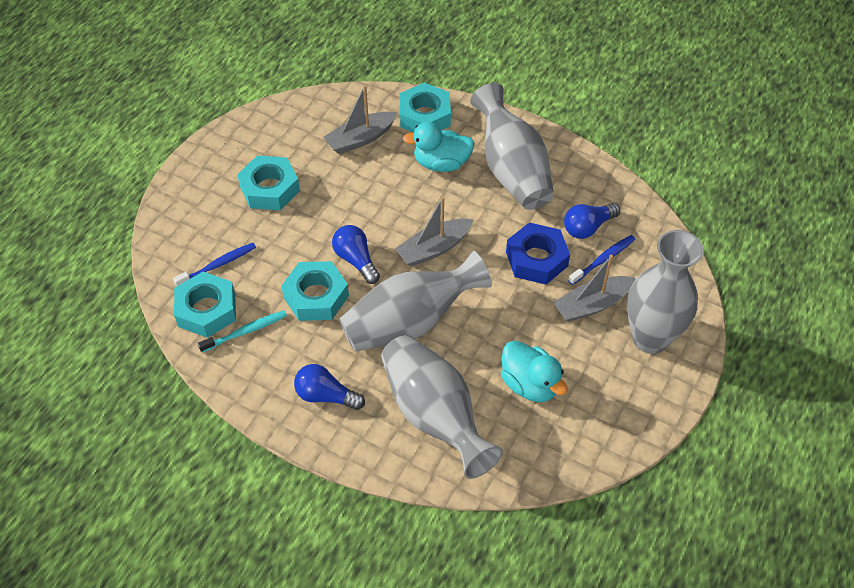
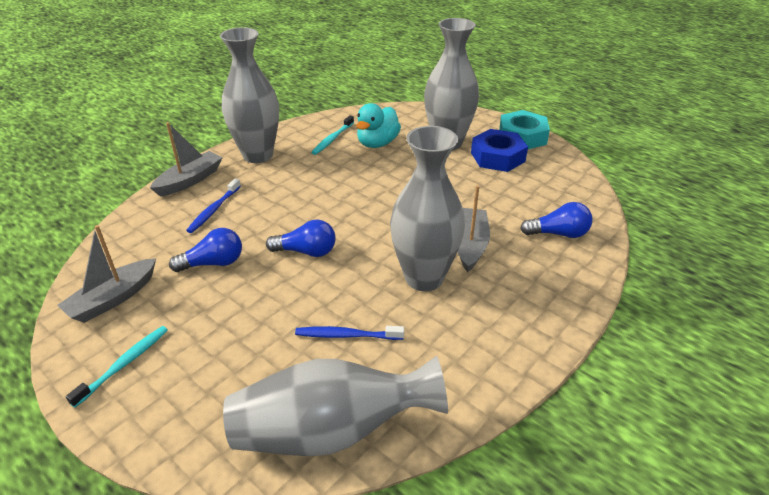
turquoise duck: 2 -> 1
turquoise nut: 4 -> 1
turquoise toothbrush: 1 -> 2

